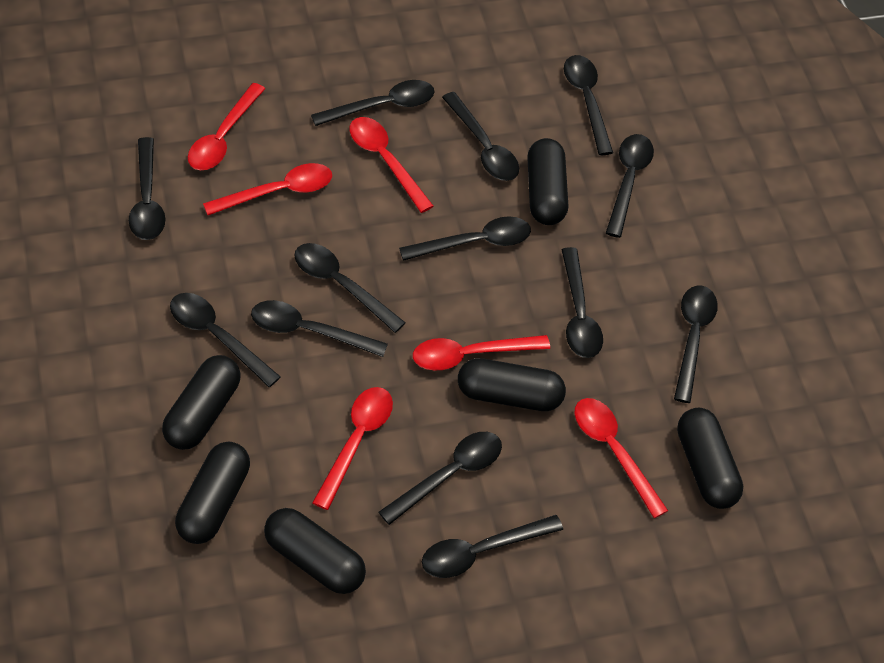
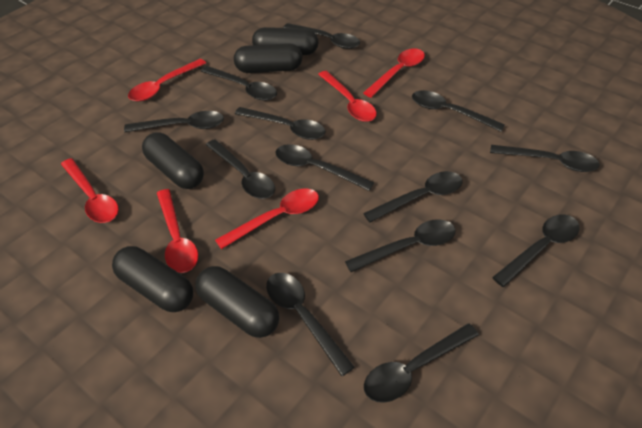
black capsule: 6 -> 5

